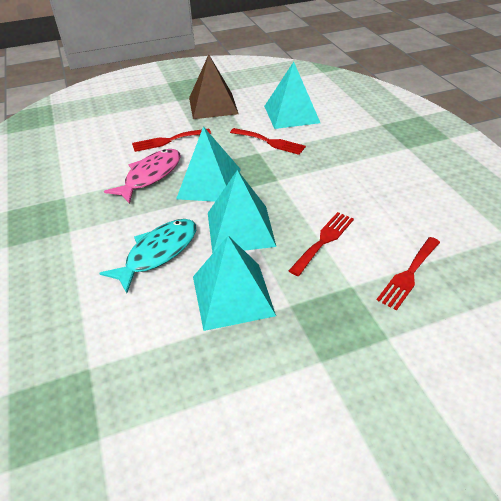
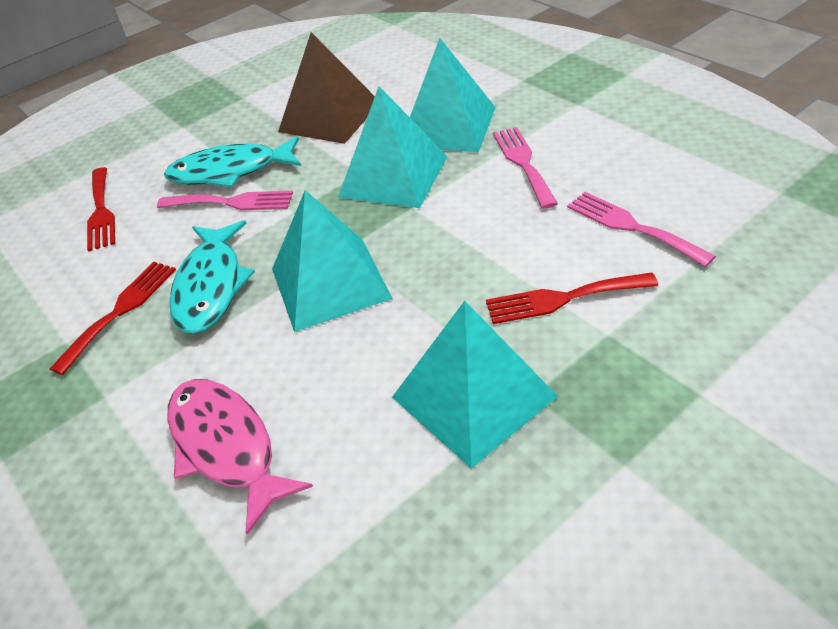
pink fork: 0 -> 3
red fork: 4 -> 3
turquoise fish: 1 -> 2

